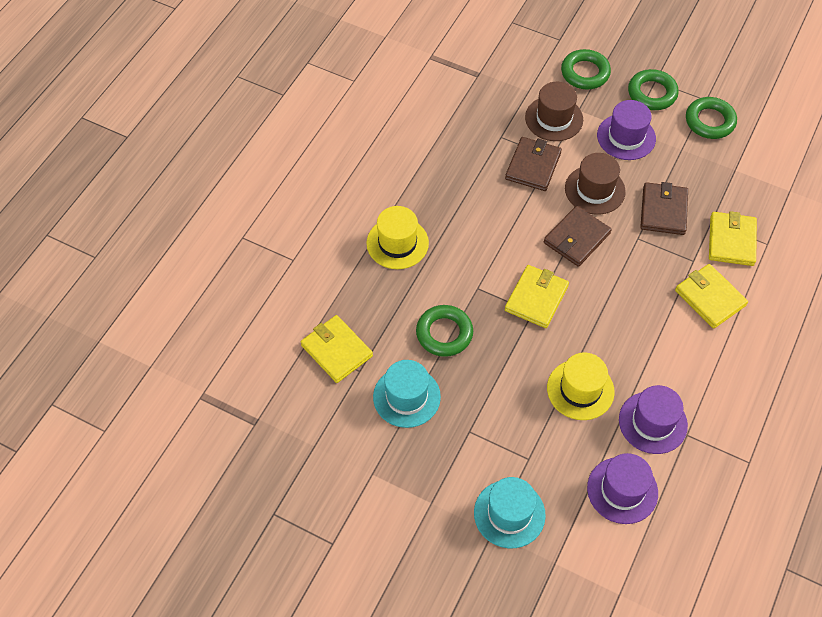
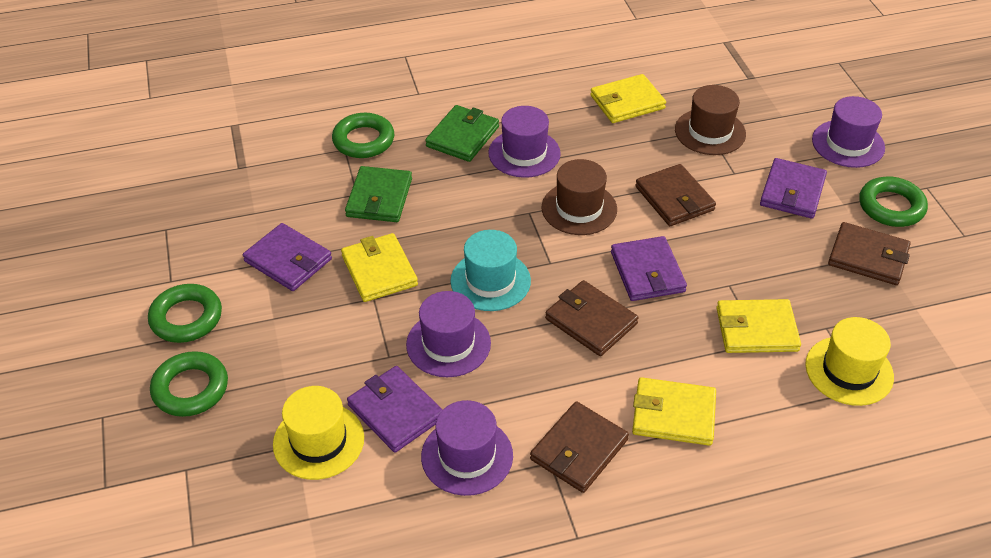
brown wallet: 3 -> 4
green wallet: 0 -> 2
purple hat: 3 -> 4
purple wallet: 0 -> 4
turquoise hat: 2 -> 1

